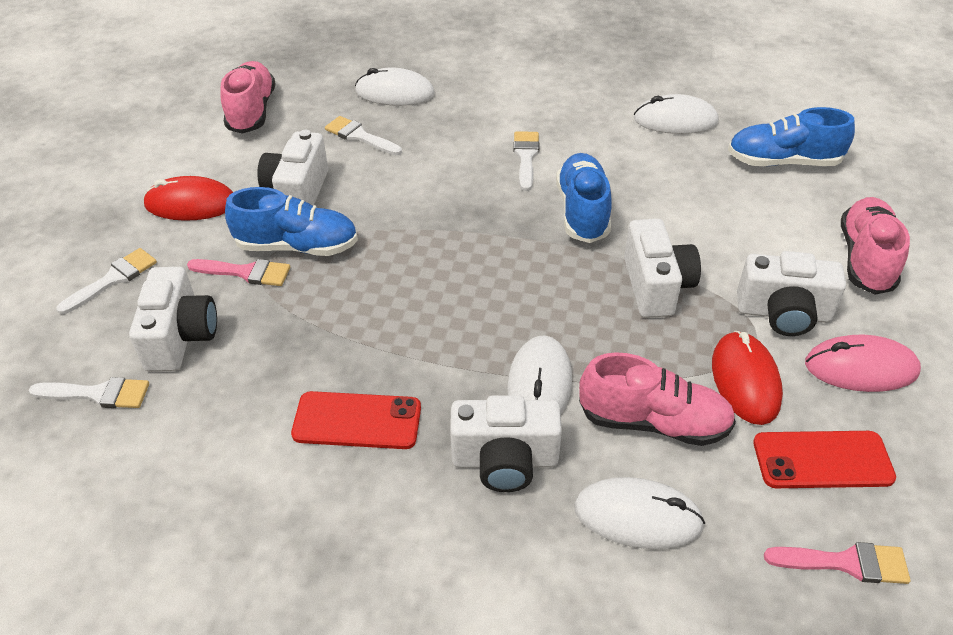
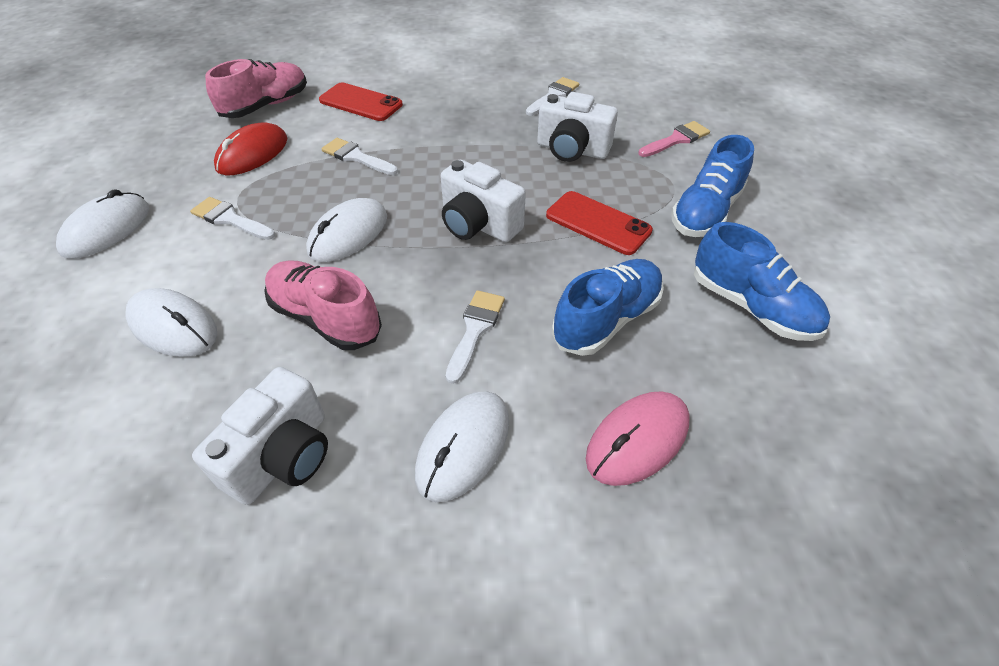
pink brush: 2 -> 1
pink shoe: 3 -> 2
red mouse: 2 -> 1
white camera: 5 -> 3

